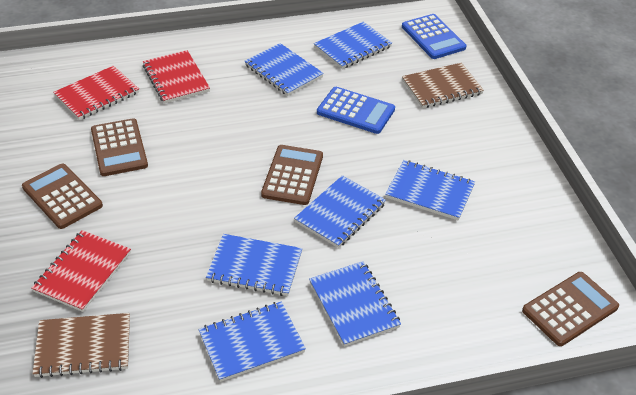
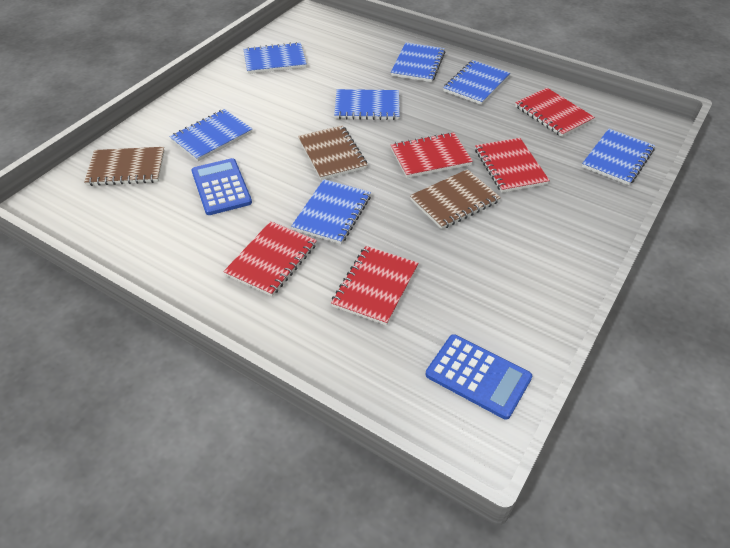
brown calculator: 4 -> 0
brown notebook: 2 -> 3
red notebook: 3 -> 5

